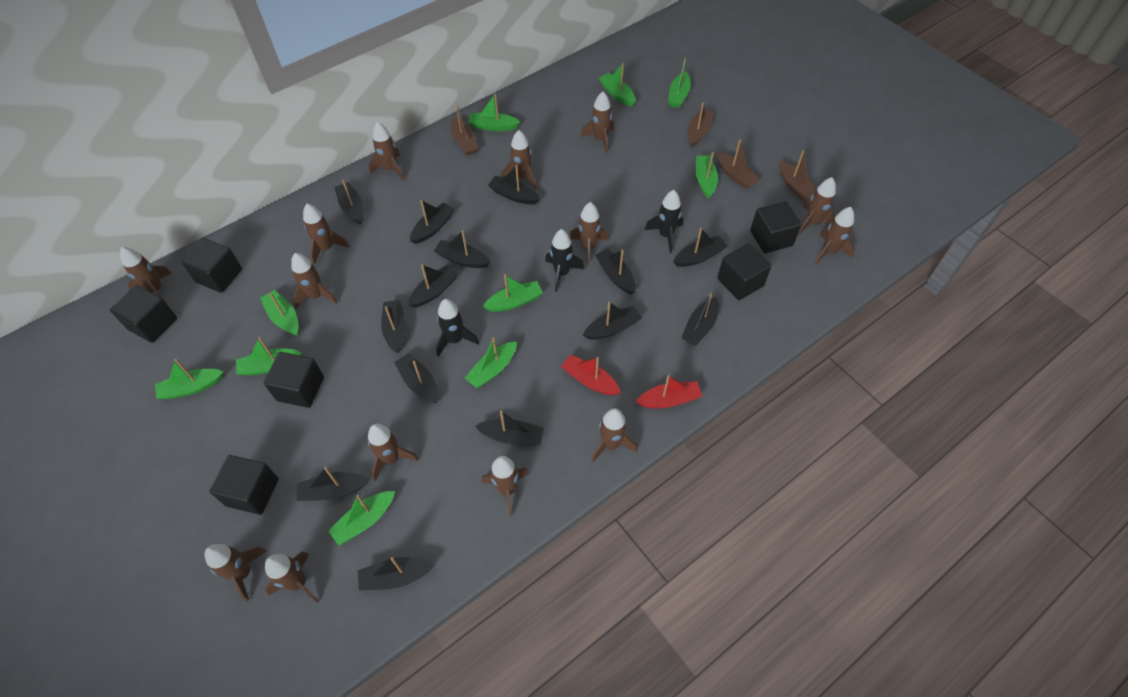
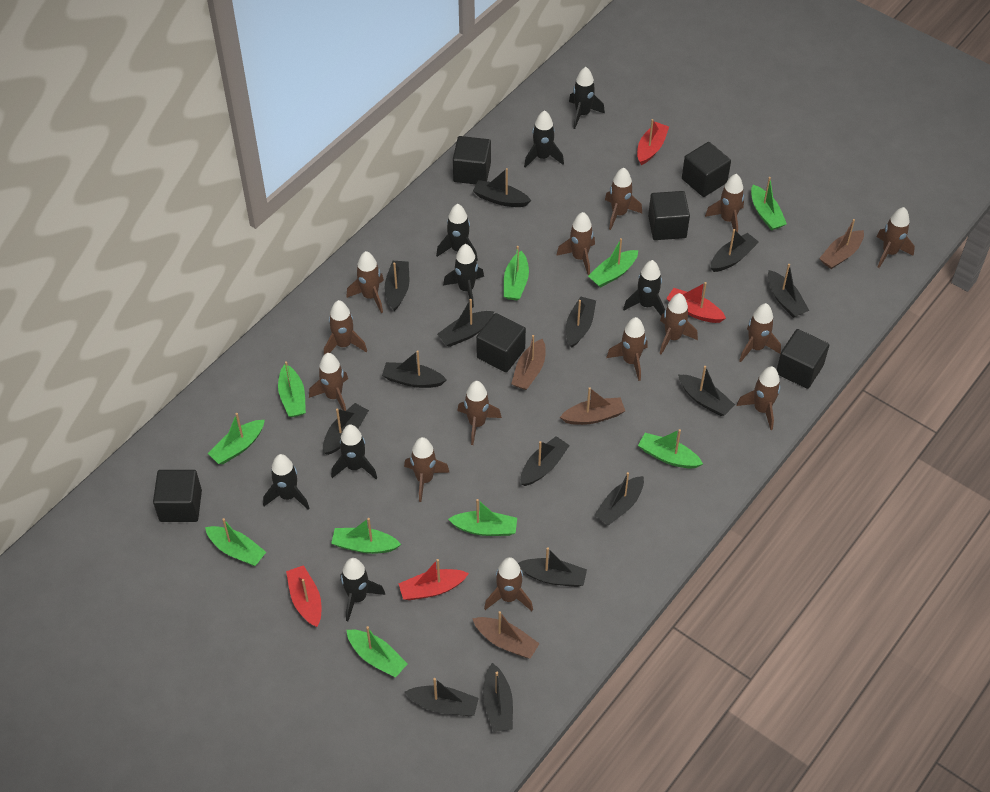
black rocket: 3 -> 8
red boat: 2 -> 4

